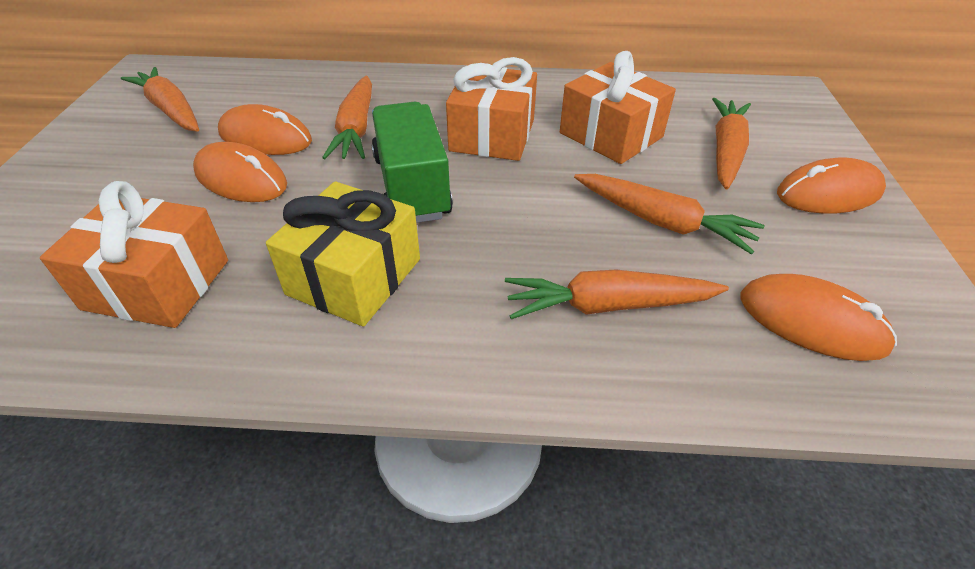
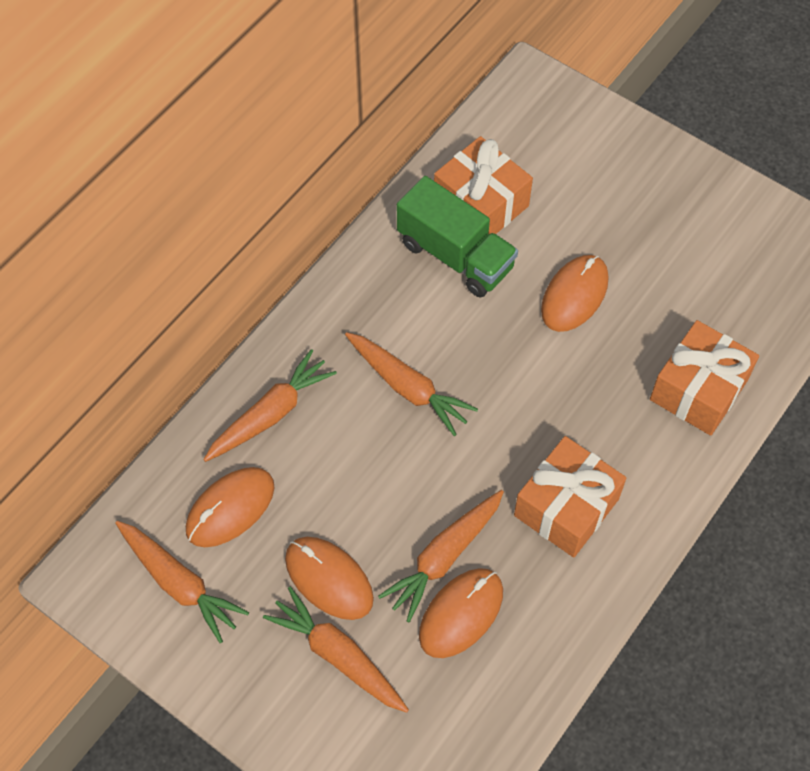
yellow gift: 1 -> 0

